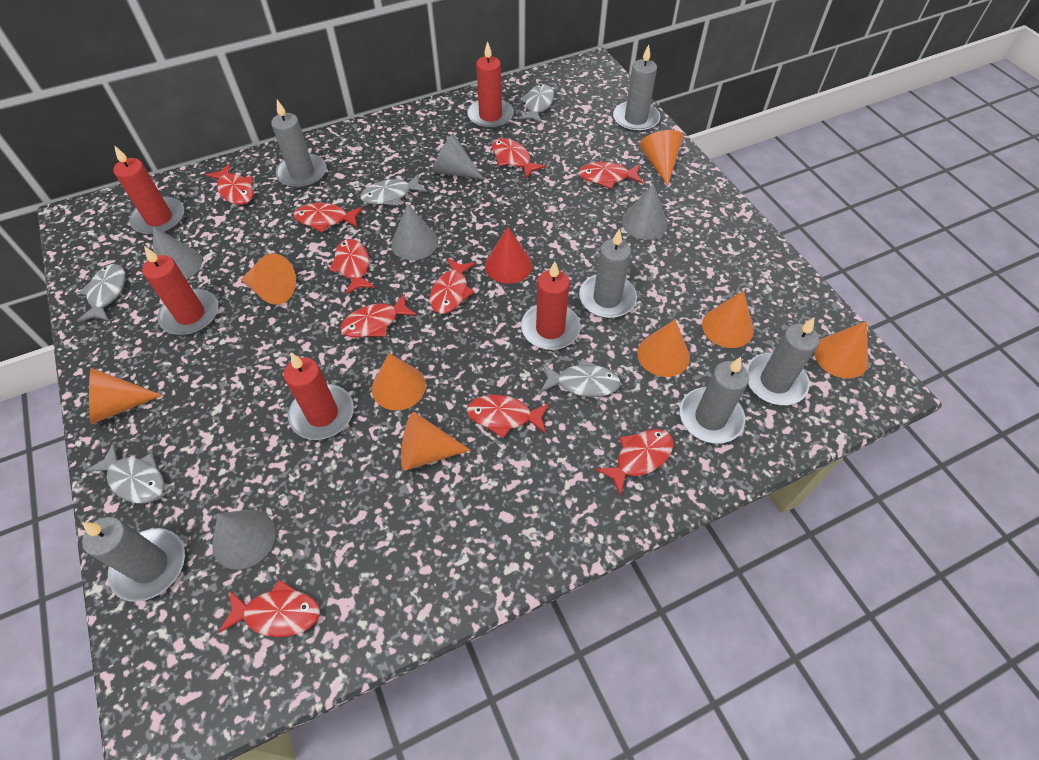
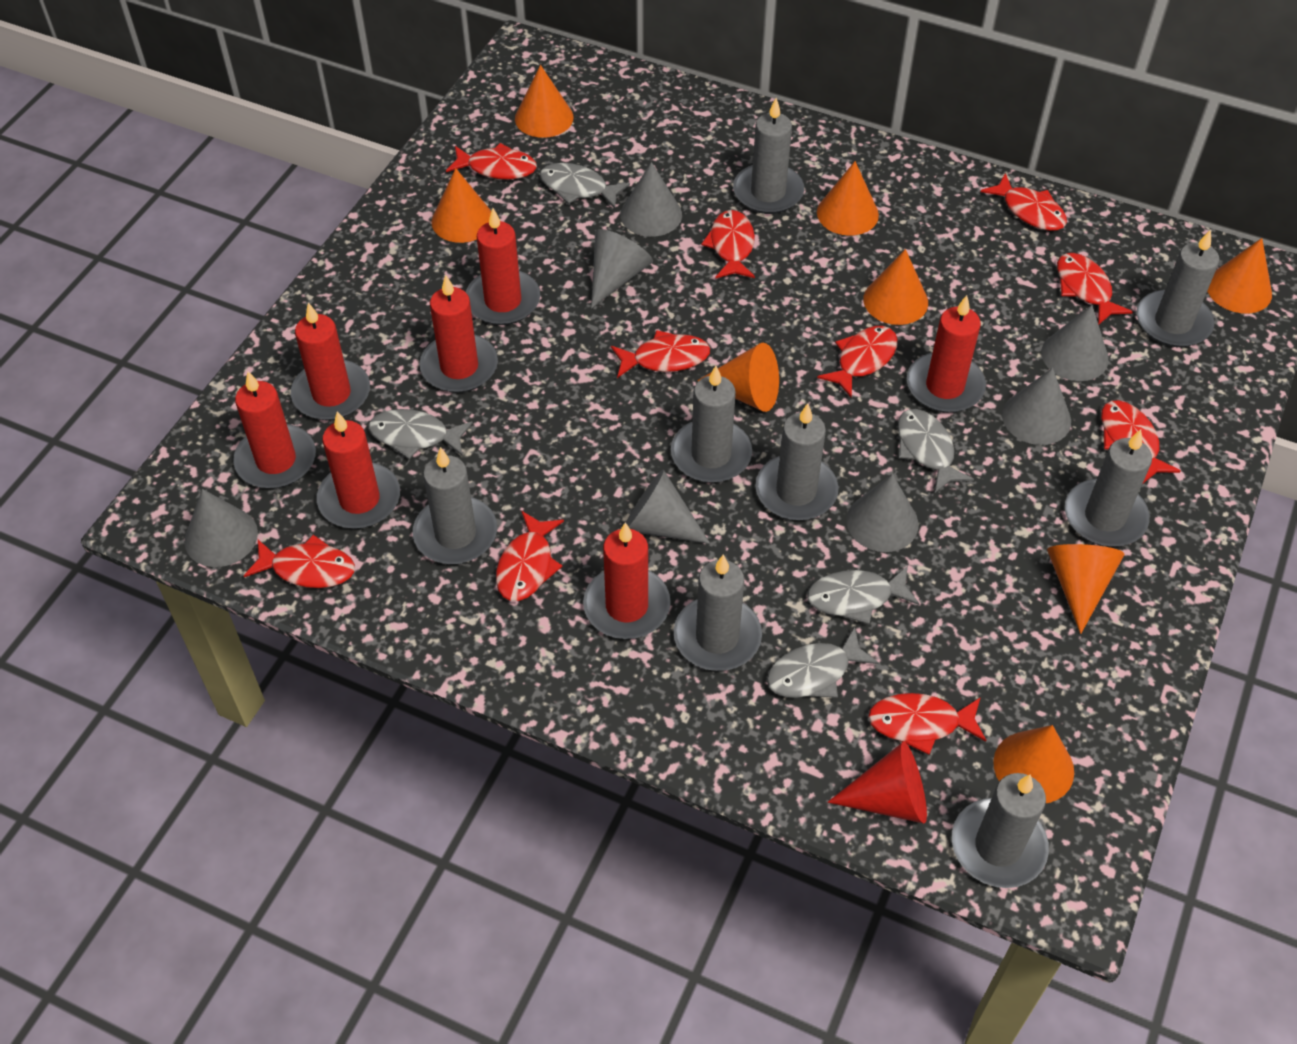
grey candle: 6 -> 8
grey cone: 5 -> 7
red candle: 5 -> 7

